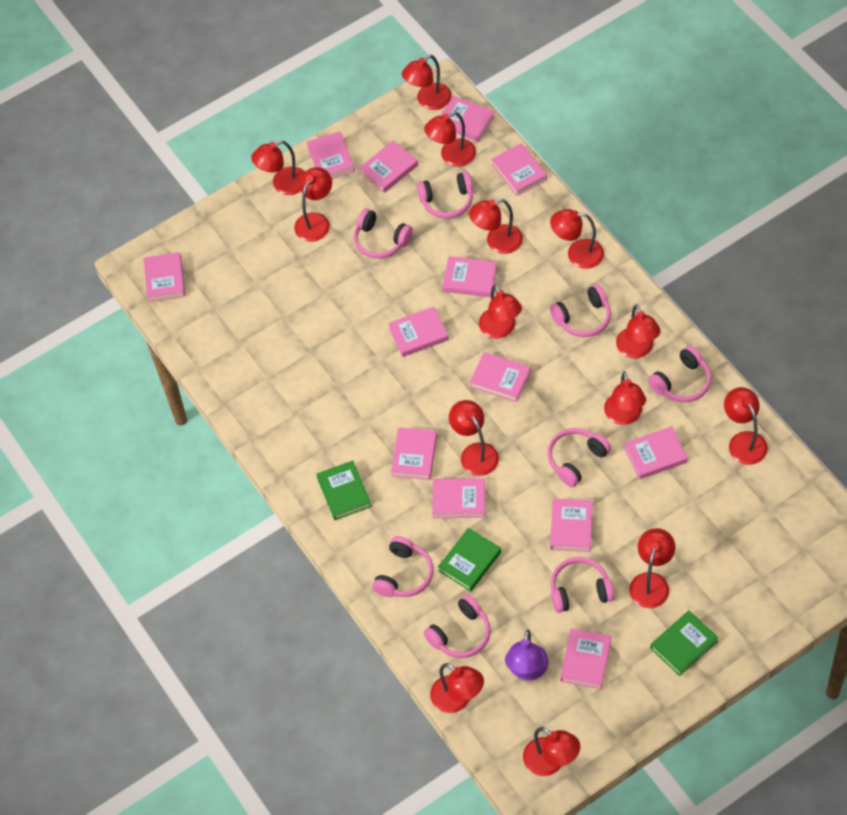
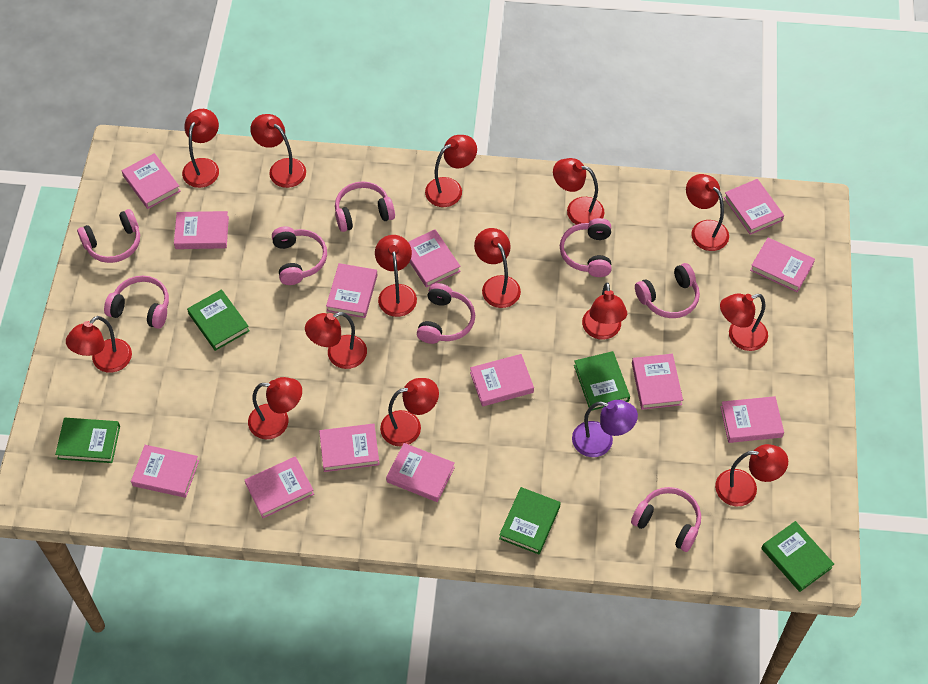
green book: 3 -> 5

